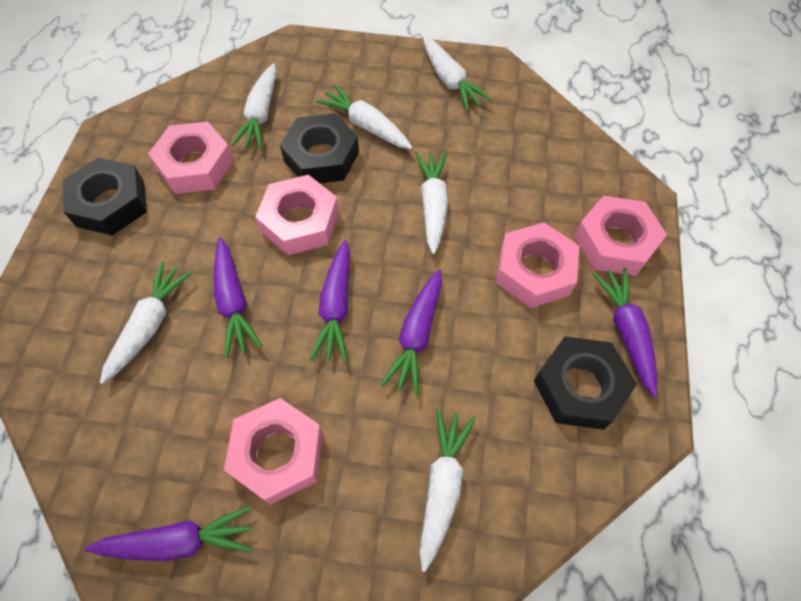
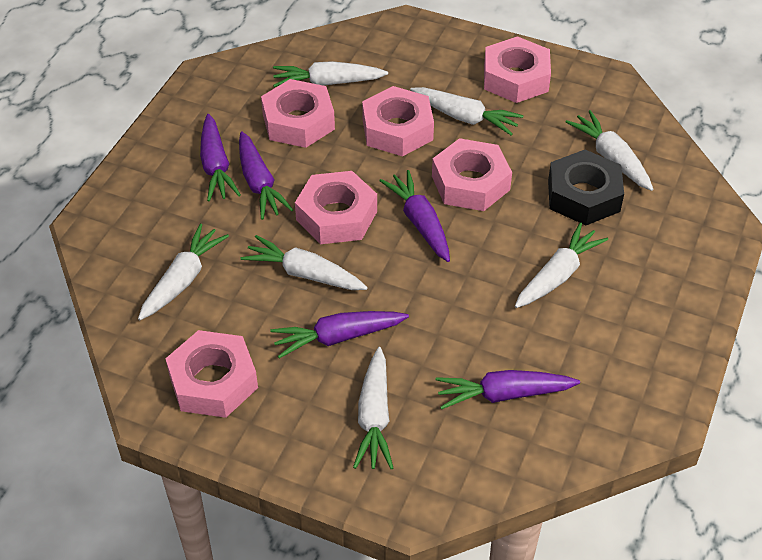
black nut: 3 -> 1
pink nut: 5 -> 6
white carrot: 6 -> 7

